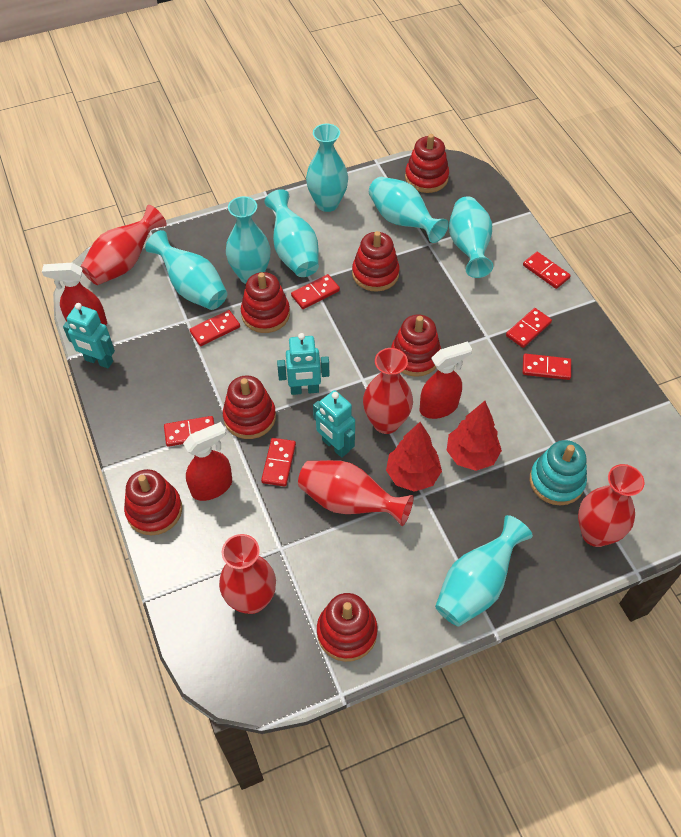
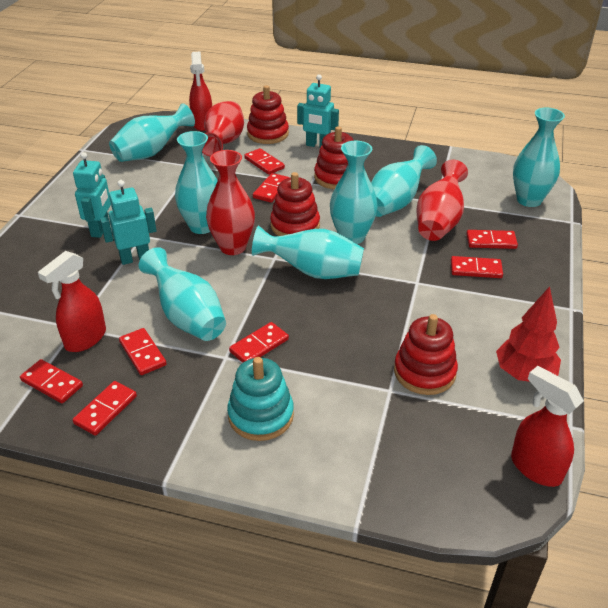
red domino: 7 -> 8
red stacking toy: 7 -> 4
red tree: 2 -> 1
red vase: 5 -> 3

